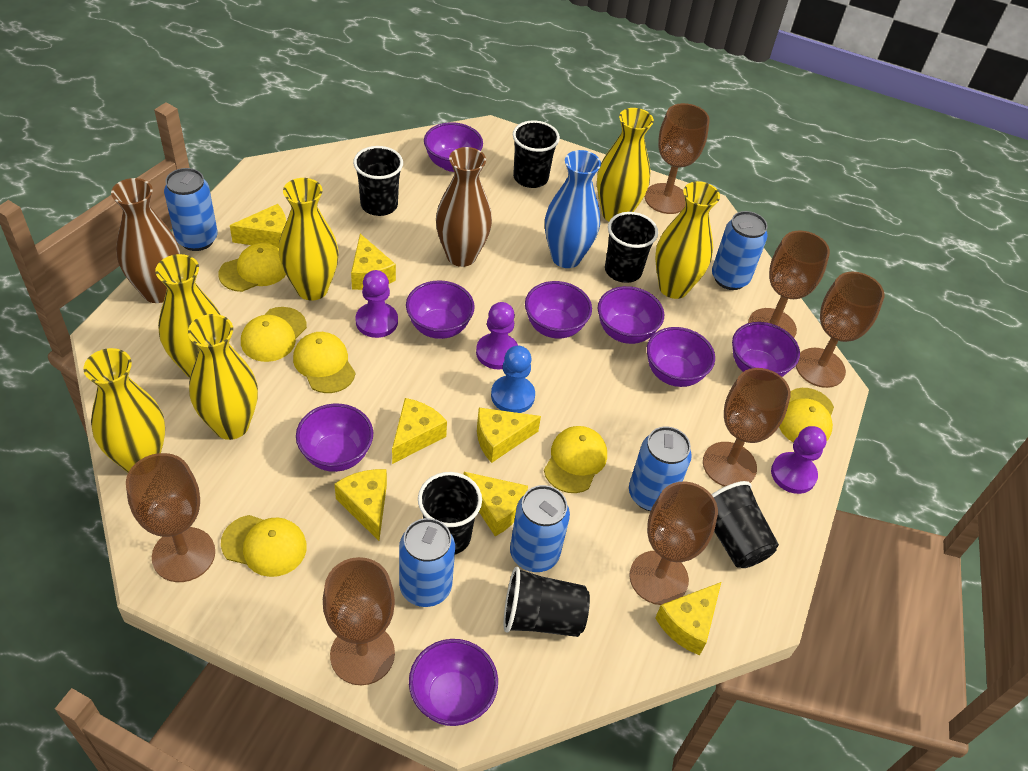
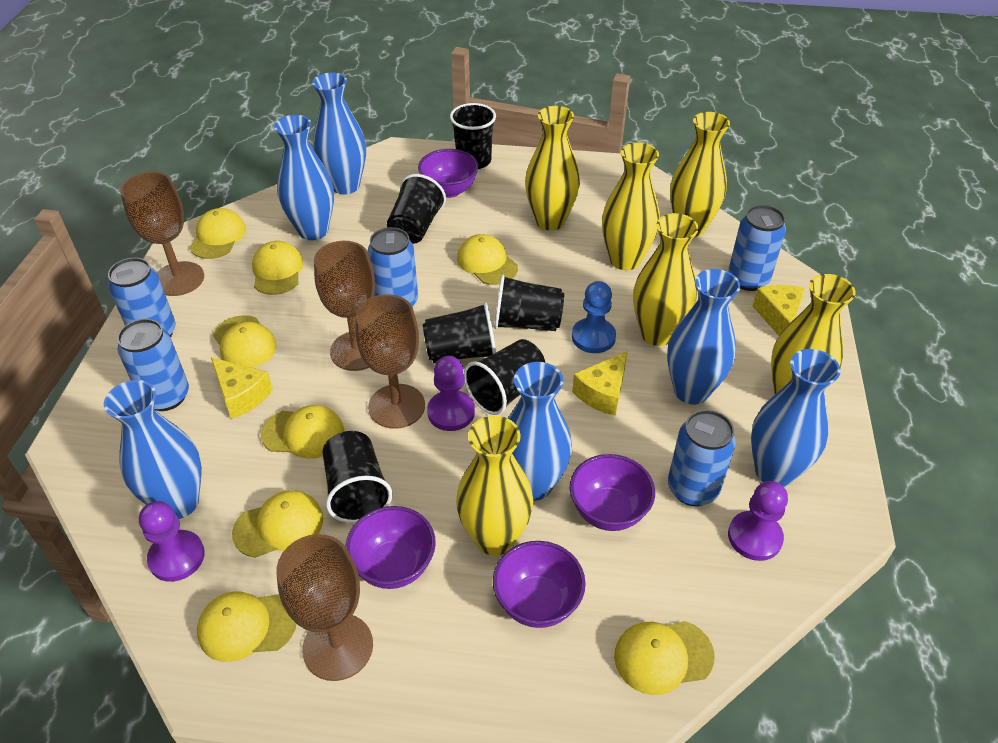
blue vase: 1 -> 6
brown goblet: 7 -> 4
brown vase: 2 -> 0
purple bowl: 8 -> 4
yellow cap: 6 -> 8
yellow cheese: 7 -> 3

